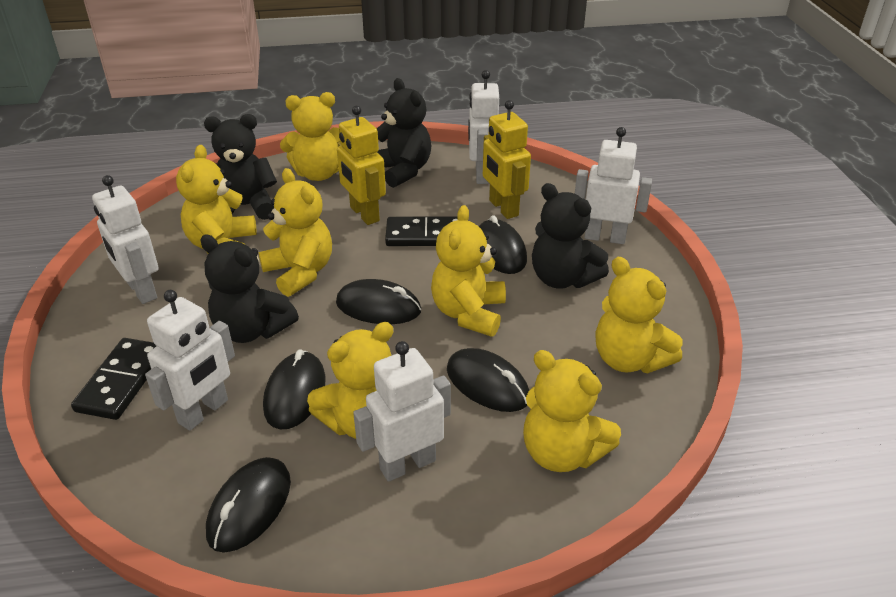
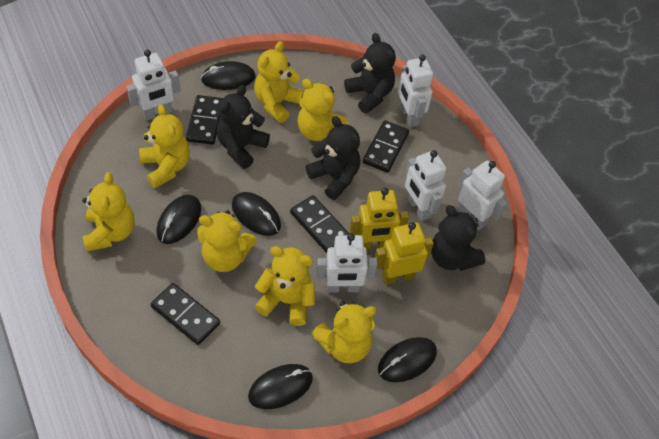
black domino: 2 -> 4

